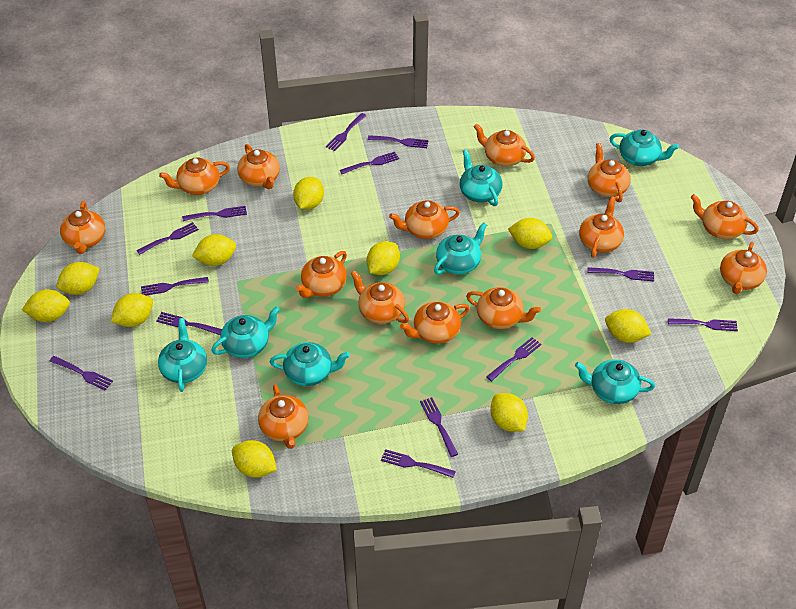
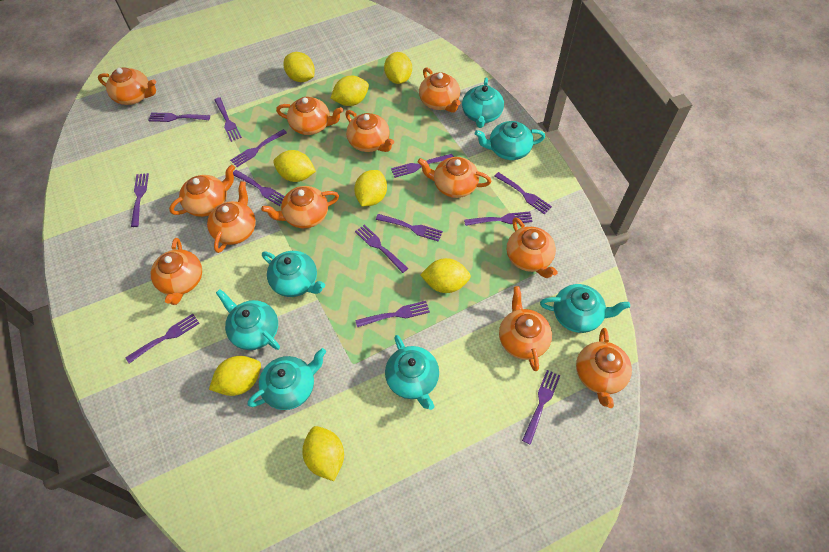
orange teapot: 14 -> 12
yellow lemon: 10 -> 8

